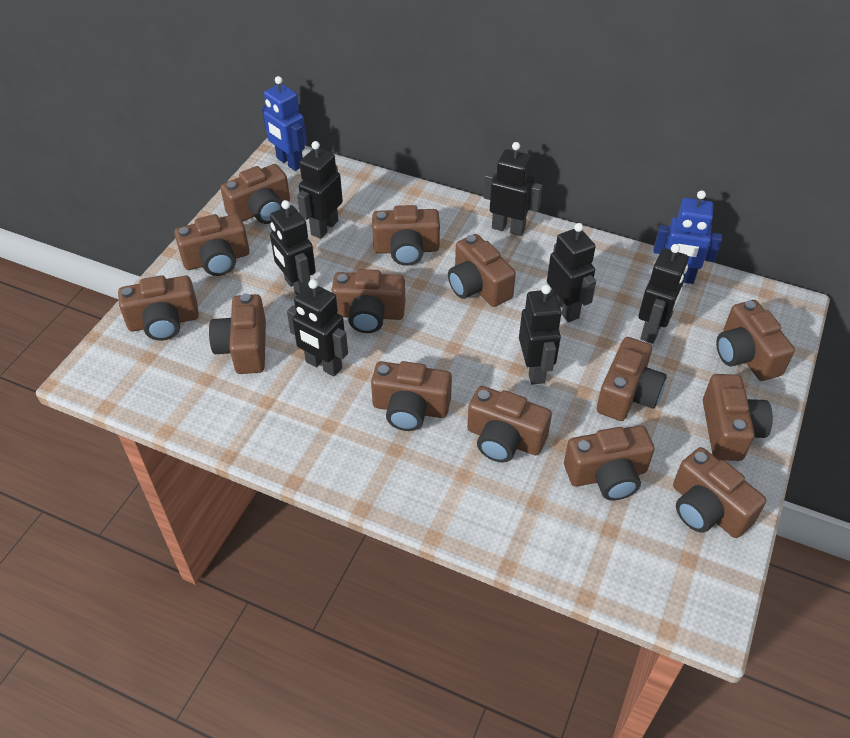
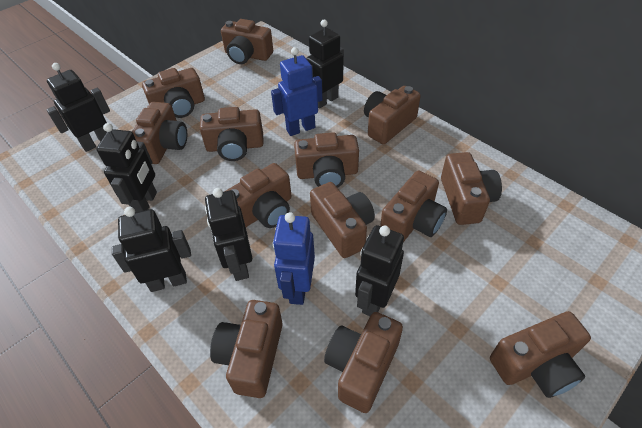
black robot: 7 -> 6
brown camera: 14 -> 13

